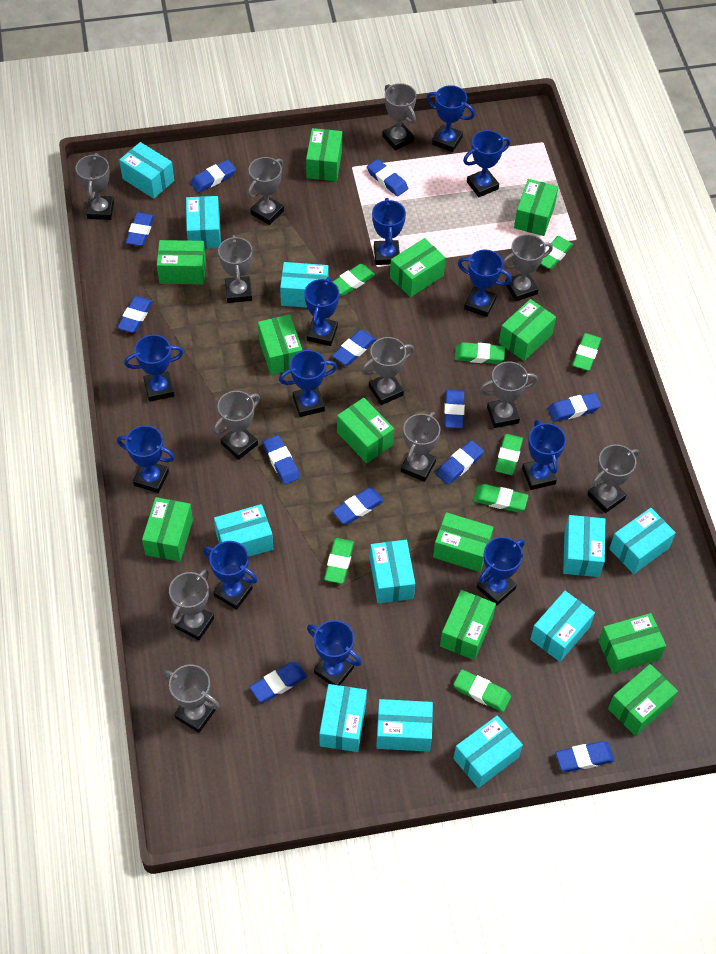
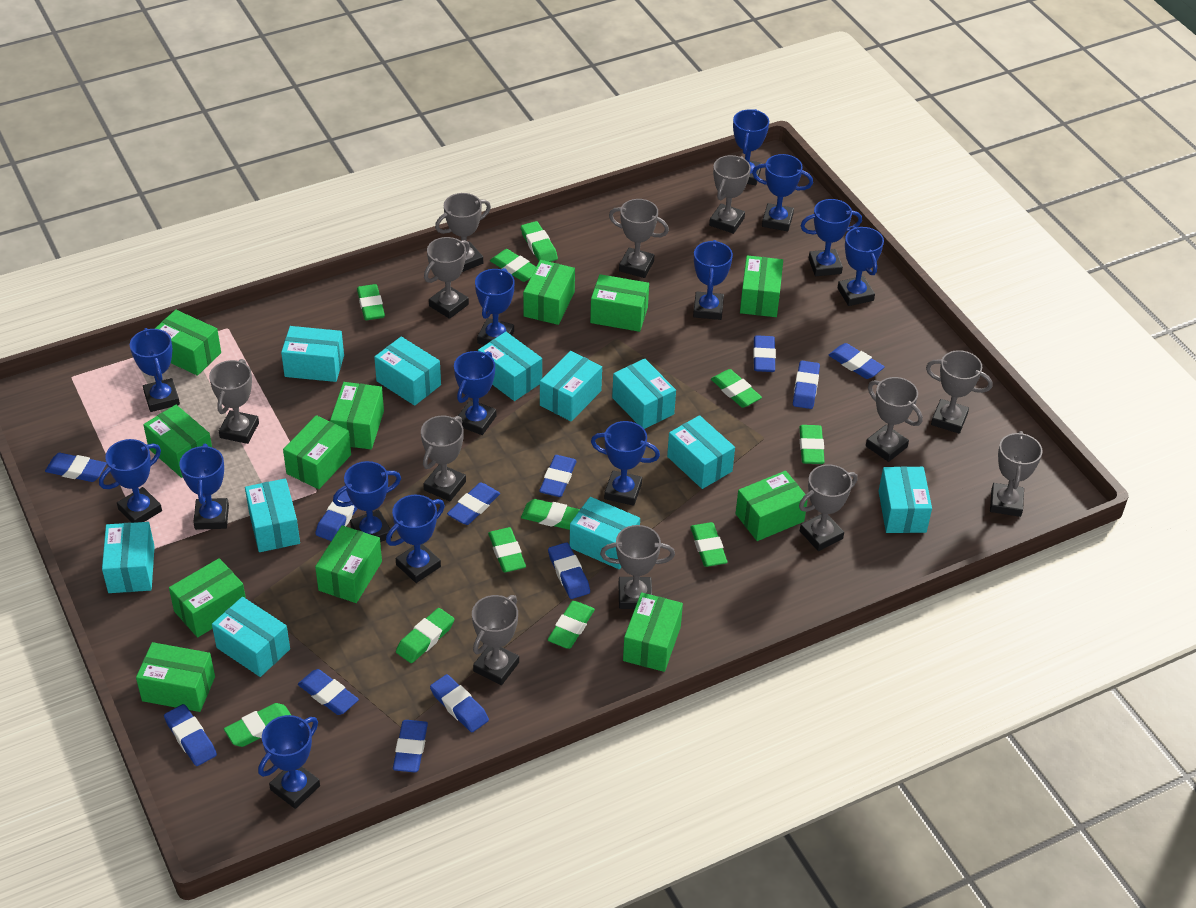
blue trophy: 12 -> 14
green eraser: 8 -> 11

